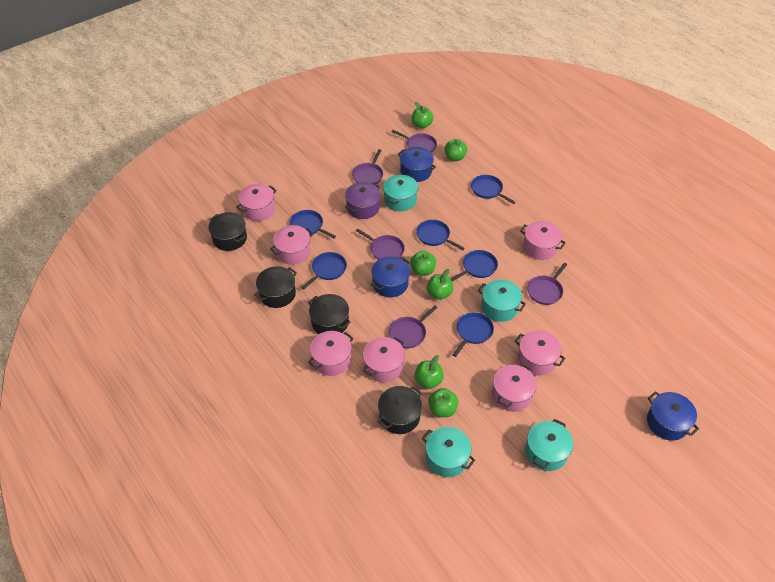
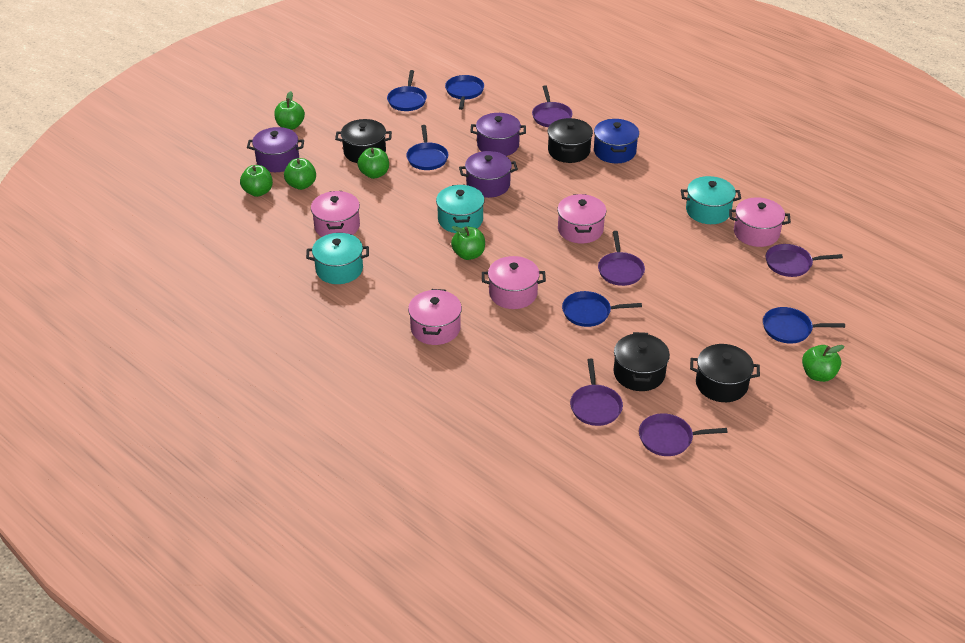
blue pan: 6 -> 5
blue pot: 3 -> 1
pink pot: 7 -> 5
purple pot: 1 -> 3
turquoise pot: 4 -> 3

